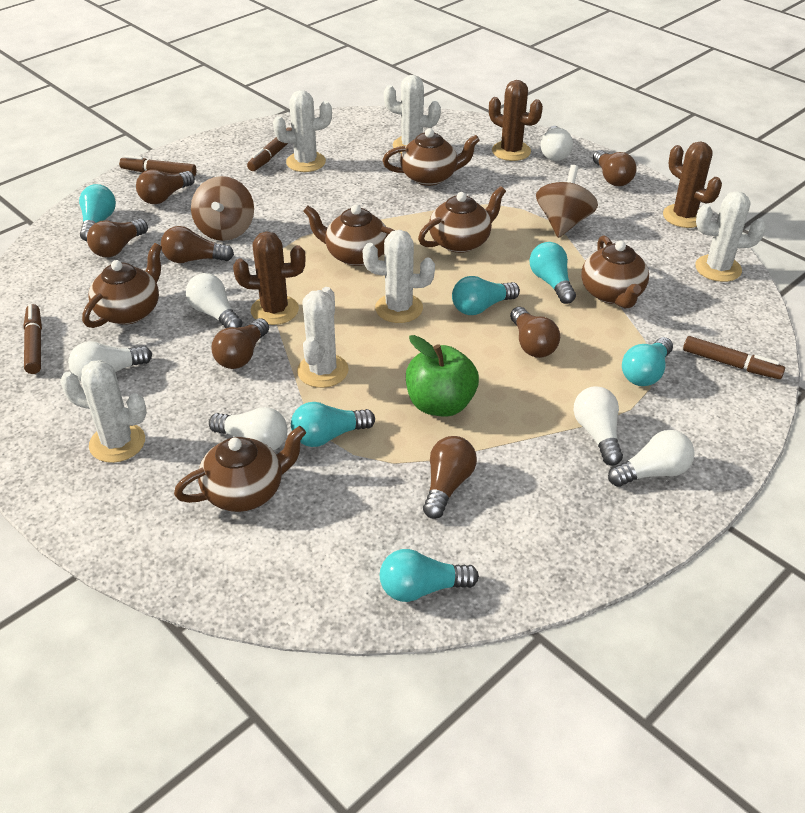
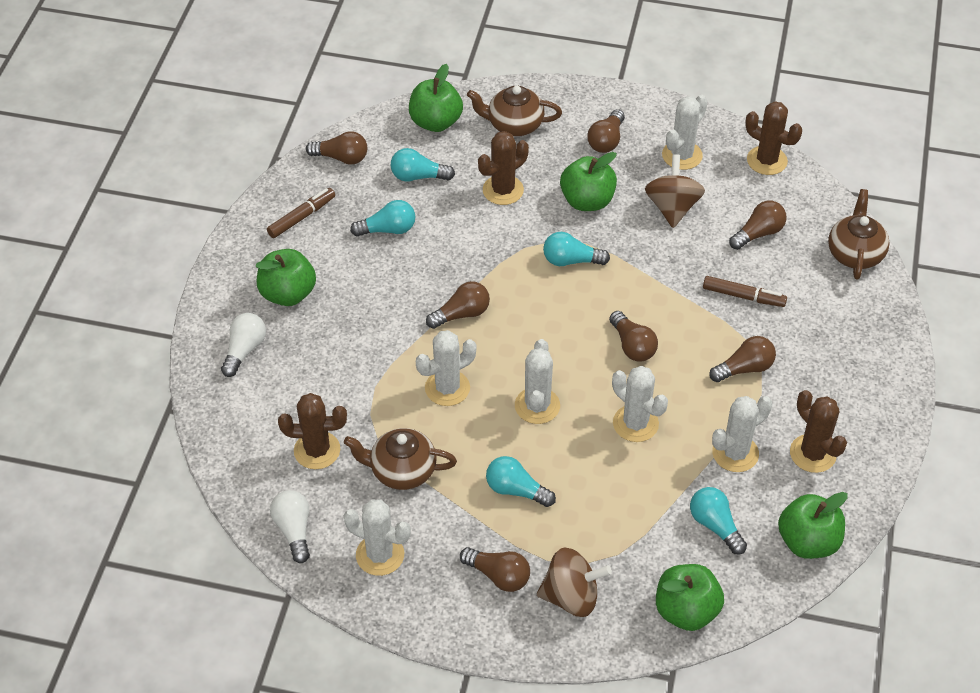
brown cactus: 3 -> 4
brown marker: 4 -> 2
brown teapot: 6 -> 3
green apple: 1 -> 5
turquoise light bulb: 6 -> 5
white light bulb: 6 -> 2

